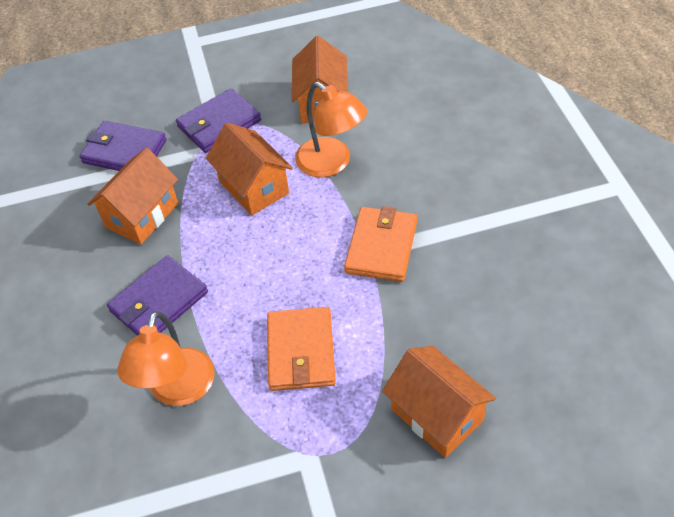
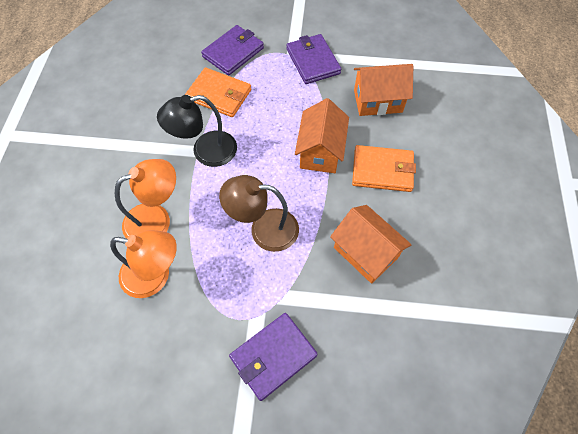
black lamp: 0 -> 1
brown lamp: 0 -> 1
orange house: 4 -> 3

